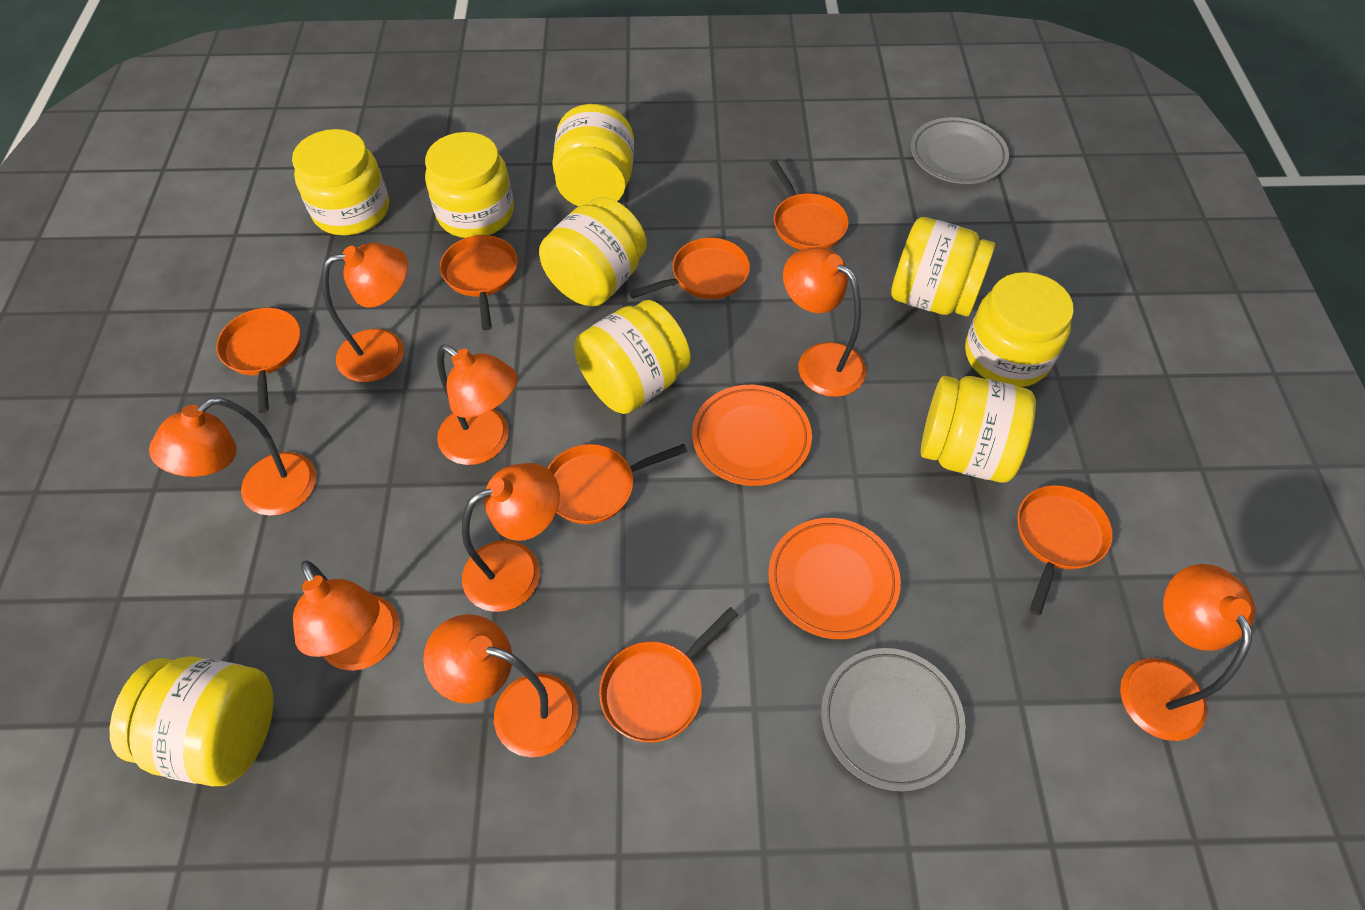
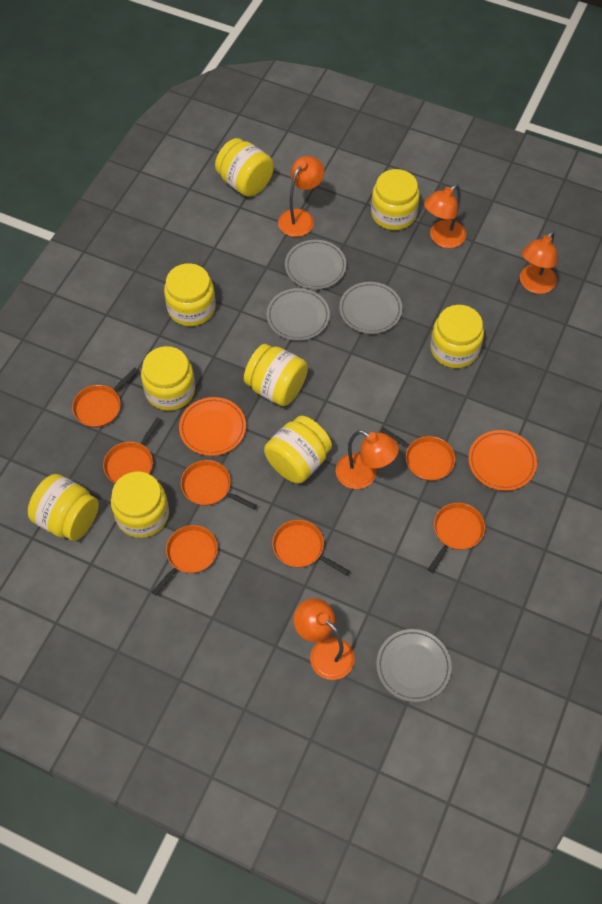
grey plate: 2 -> 4
orange lamp: 8 -> 5

